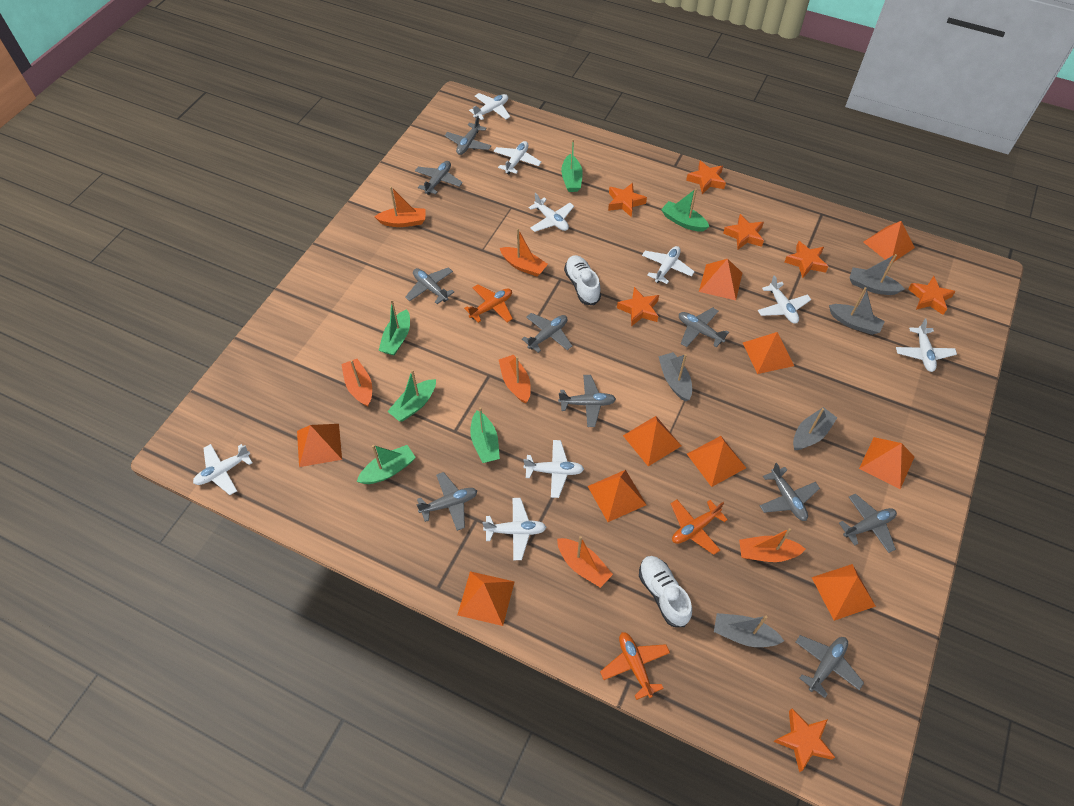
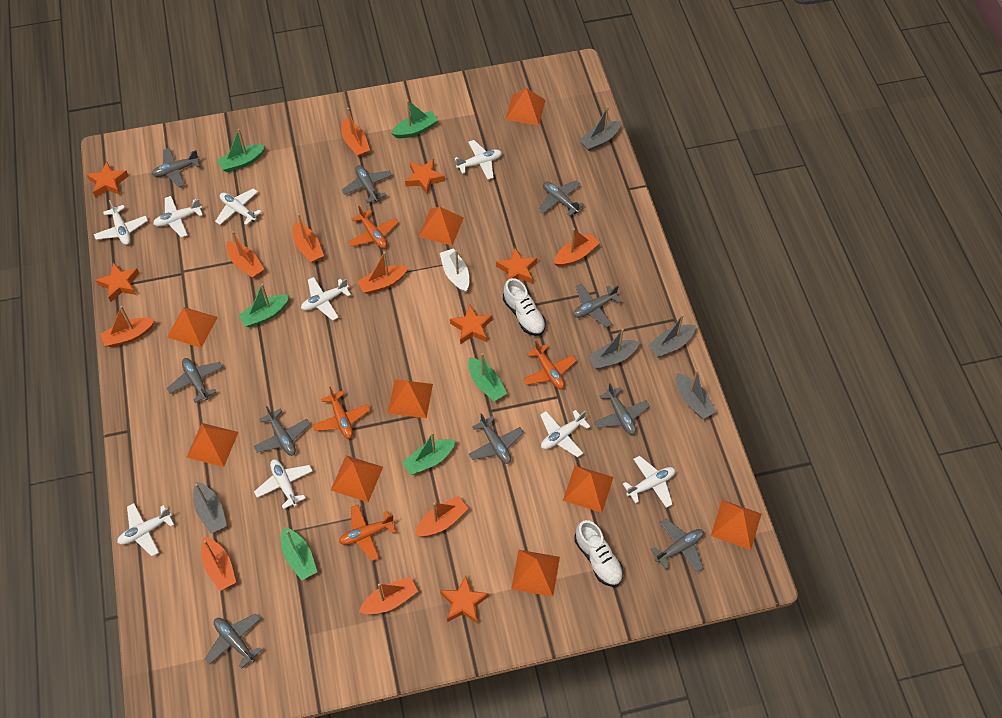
orange boat: 6 -> 9
orange plane: 3 -> 4
orange pyramid: 10 -> 9
orange star: 7 -> 6
white boat: 0 -> 1

